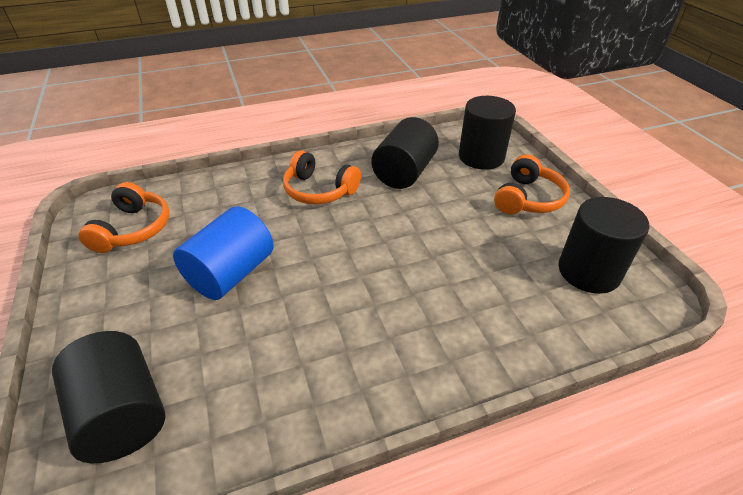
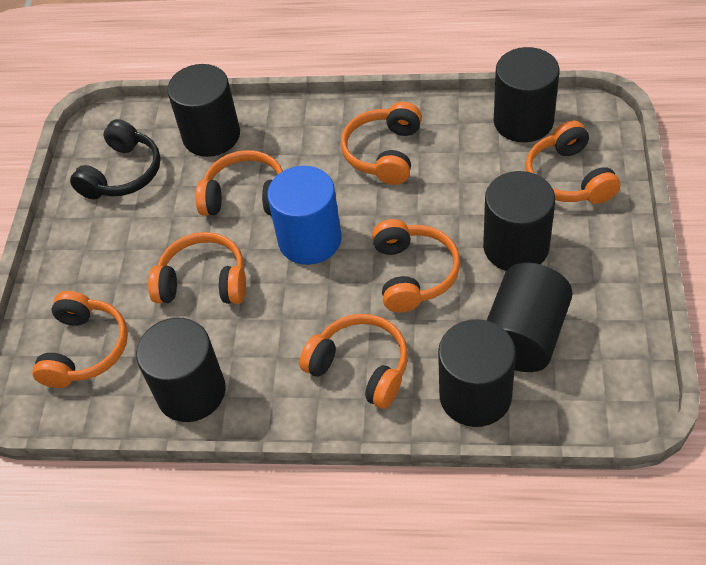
black cylinder: 4 -> 6
black headphones: 0 -> 1
orange headphones: 3 -> 7

